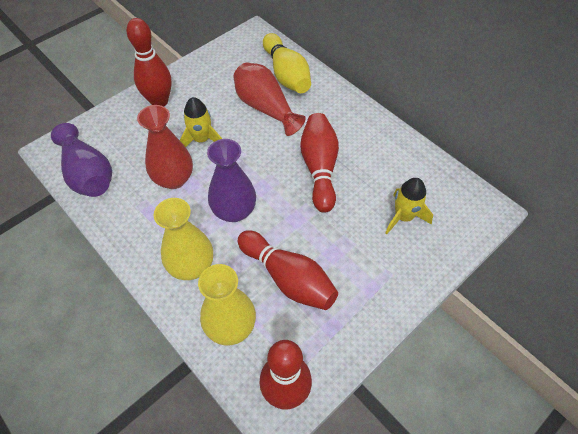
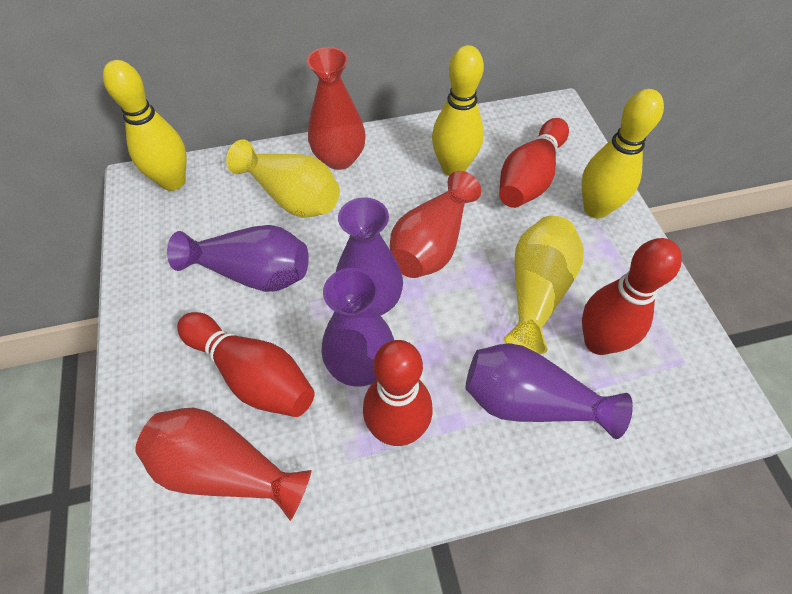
purple vase: 2 -> 4
red vase: 2 -> 3
yellow bowling pin: 1 -> 3
yellow rocket: 2 -> 0

